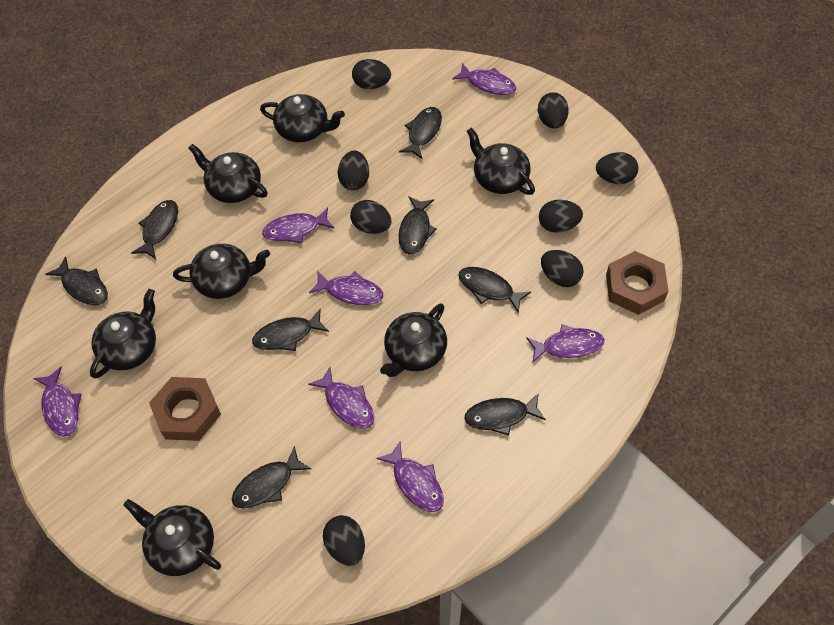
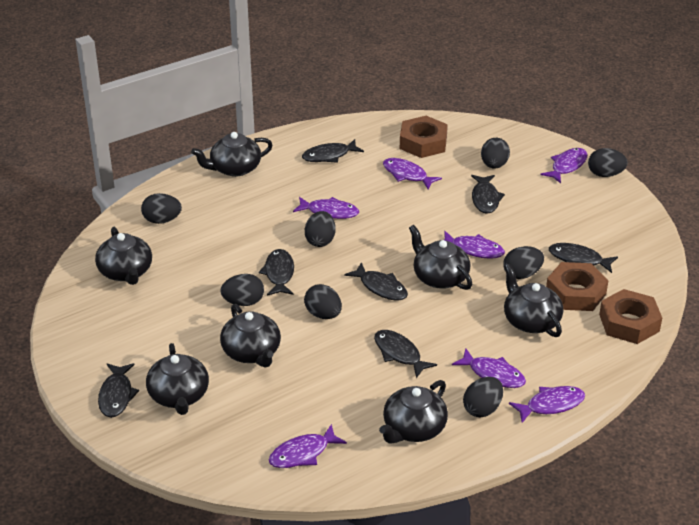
black fish: 8 -> 7
brown nut: 2 -> 3

